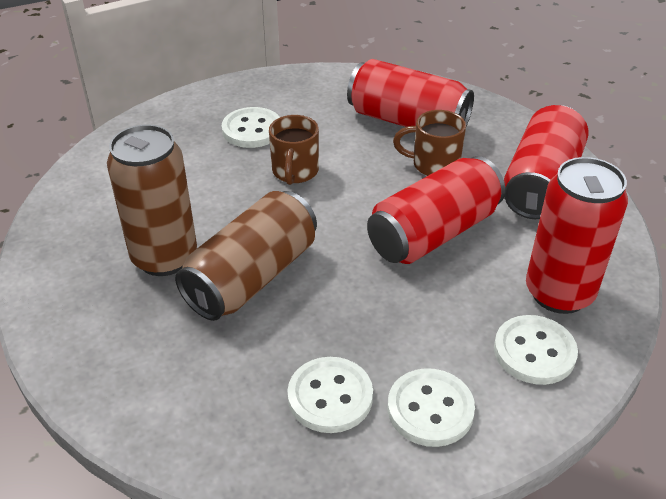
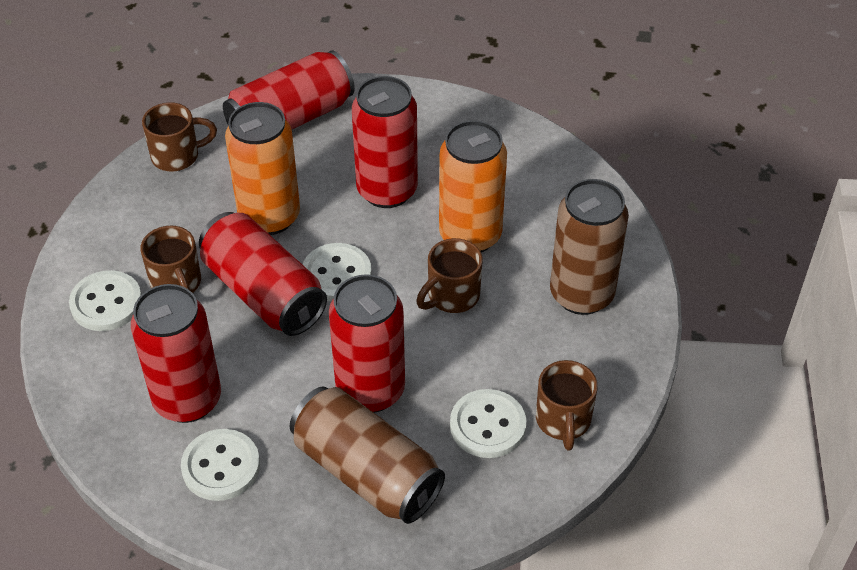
brown mug: 2 -> 4
orange can: 0 -> 2
red can: 4 -> 5

